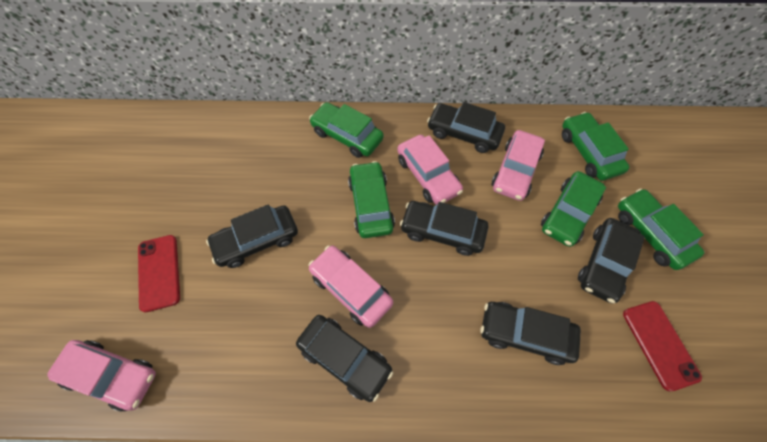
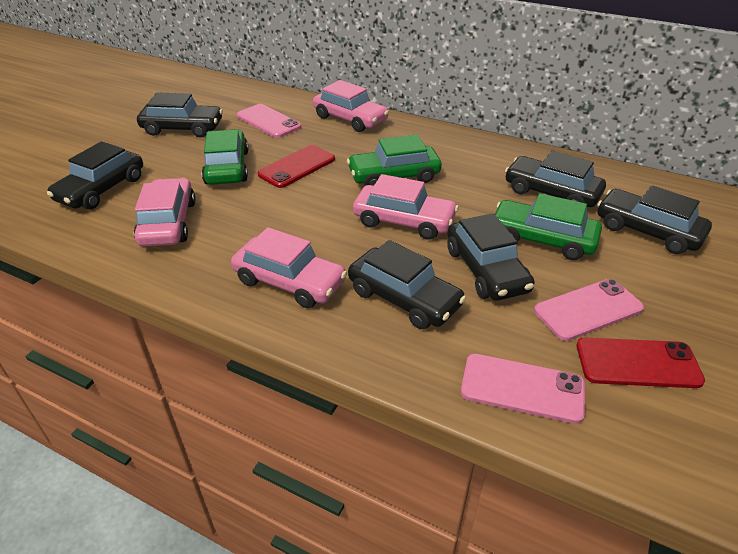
green car: 5 -> 3
pink phone: 0 -> 3

